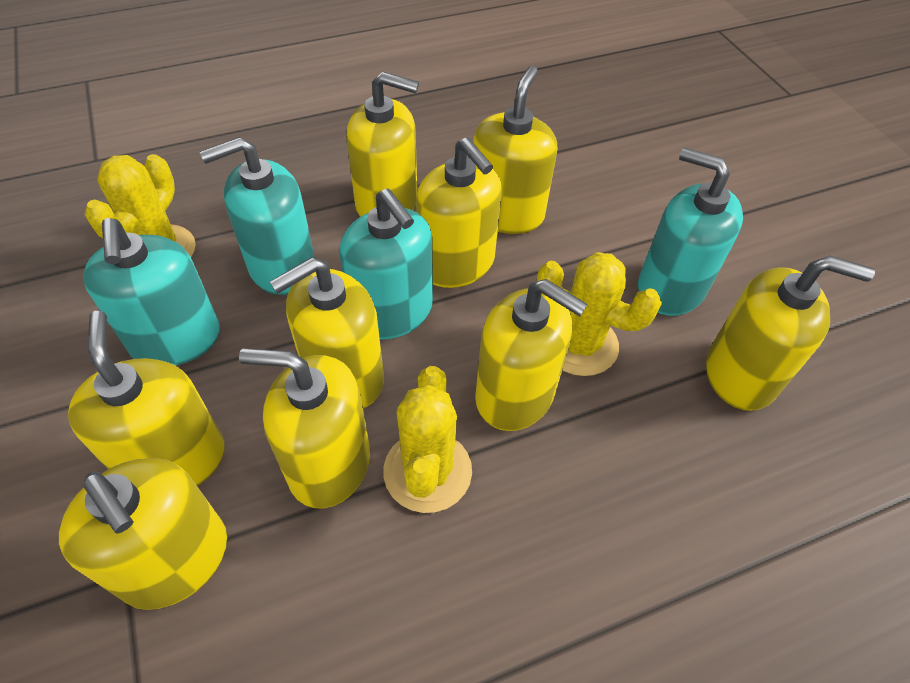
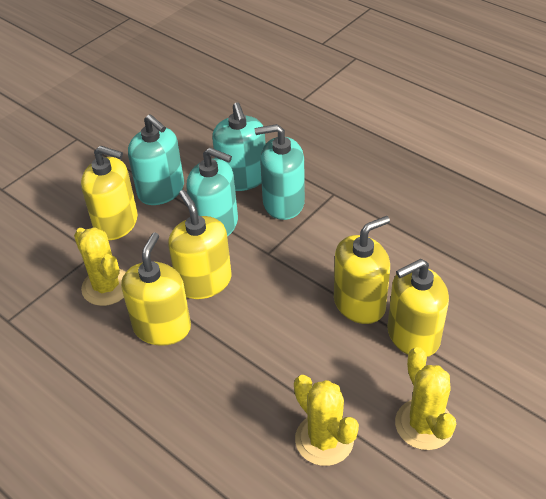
yellow soap dispenser: 9 -> 5

